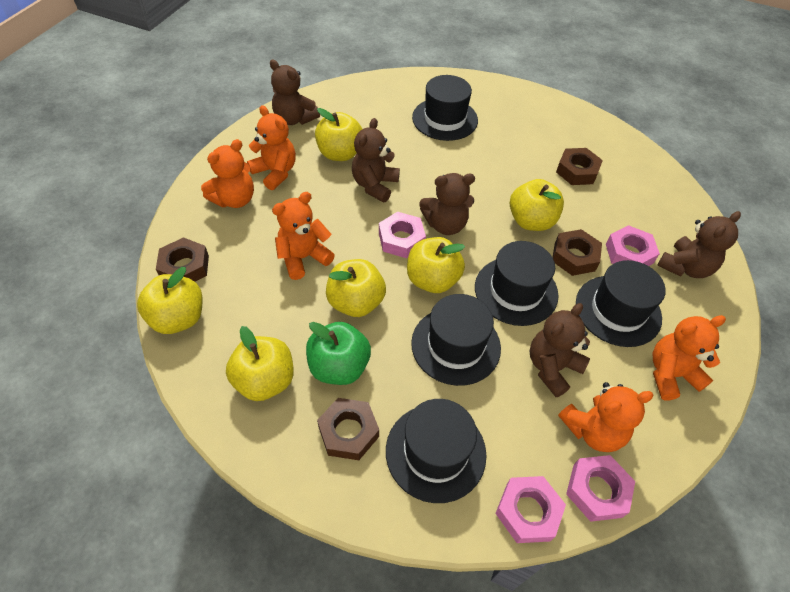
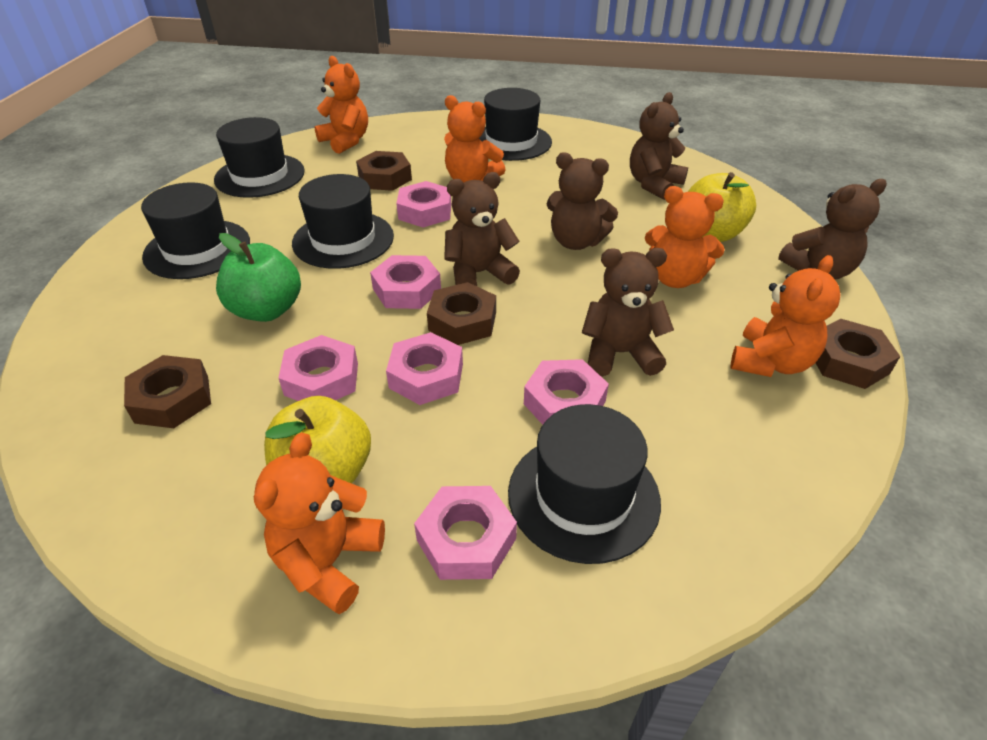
pink nut: 4 -> 6
yellow apple: 6 -> 2

